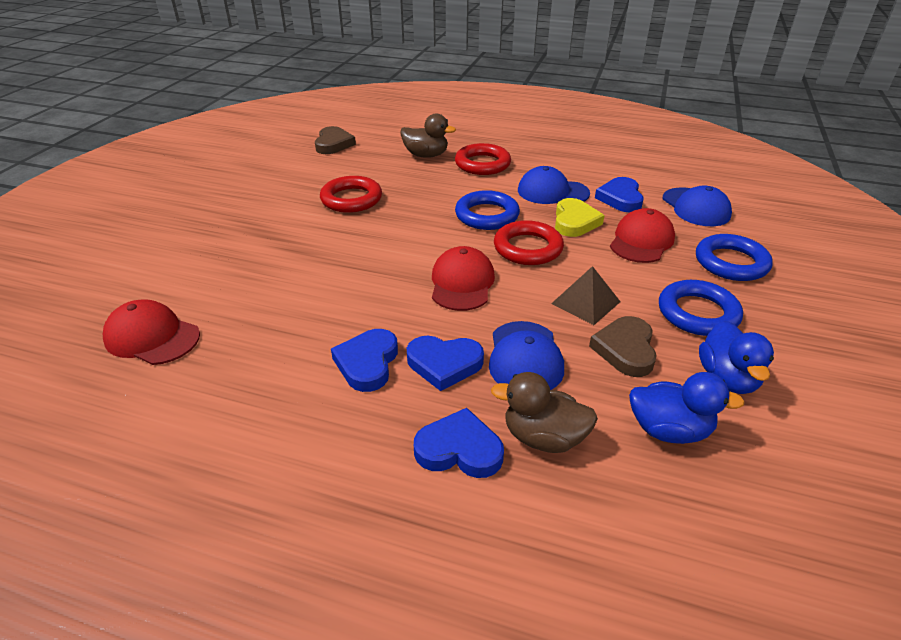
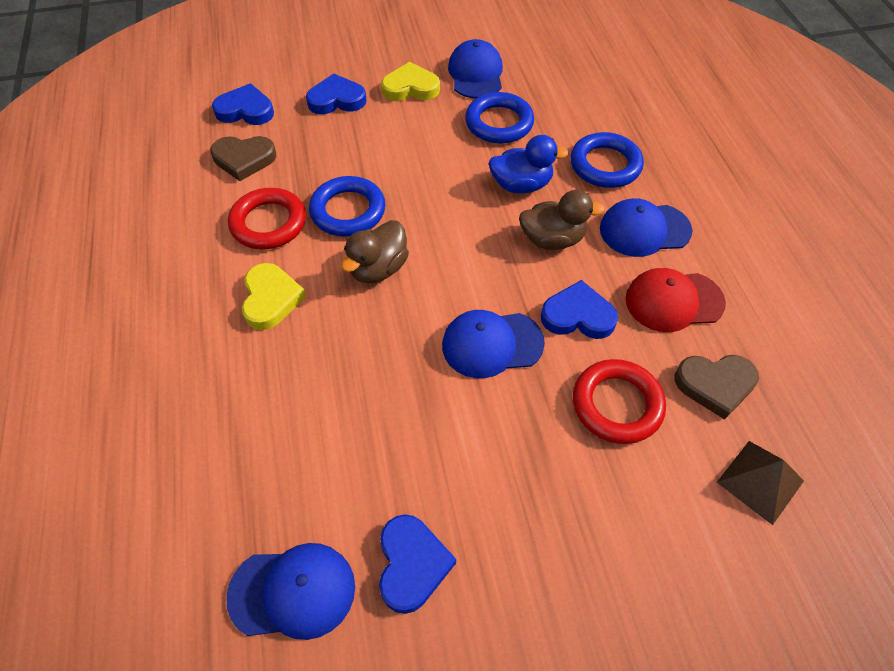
blue cap: 3 -> 4
blue duck: 2 -> 1
red cap: 3 -> 1
red ring: 3 -> 2
yellow heart: 1 -> 2

